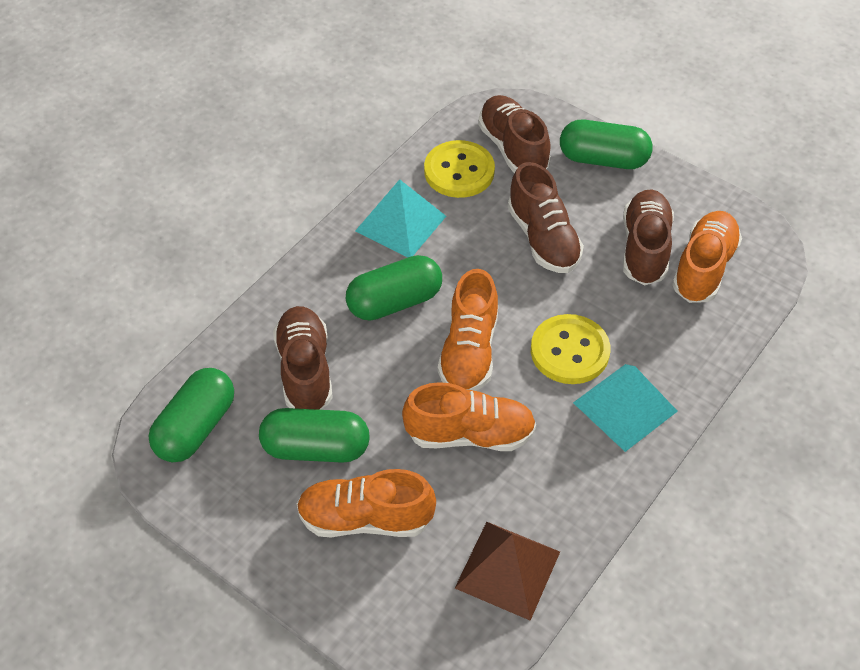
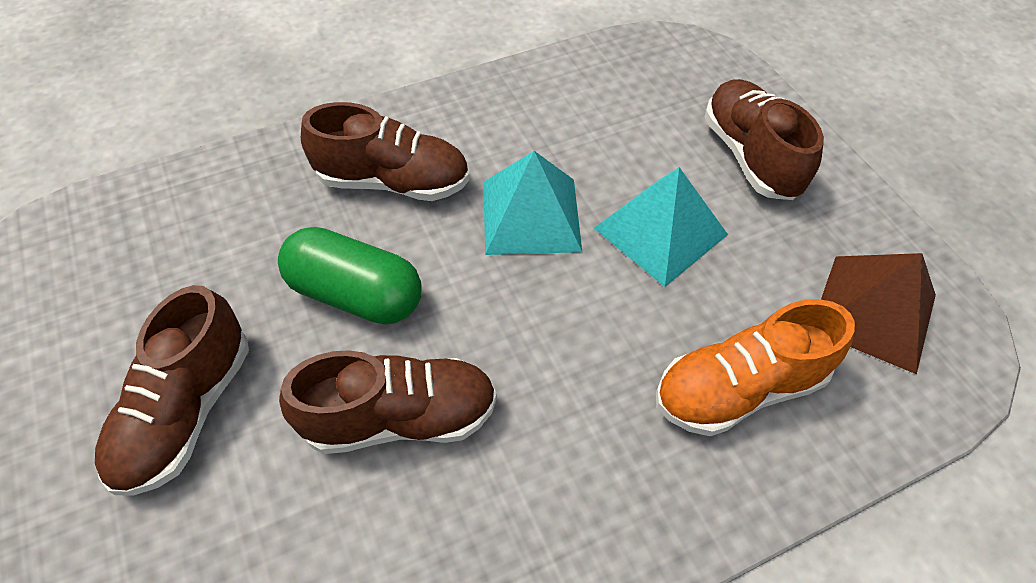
green capsule: 4 -> 1
orange shoe: 4 -> 1
yellow button: 2 -> 0

